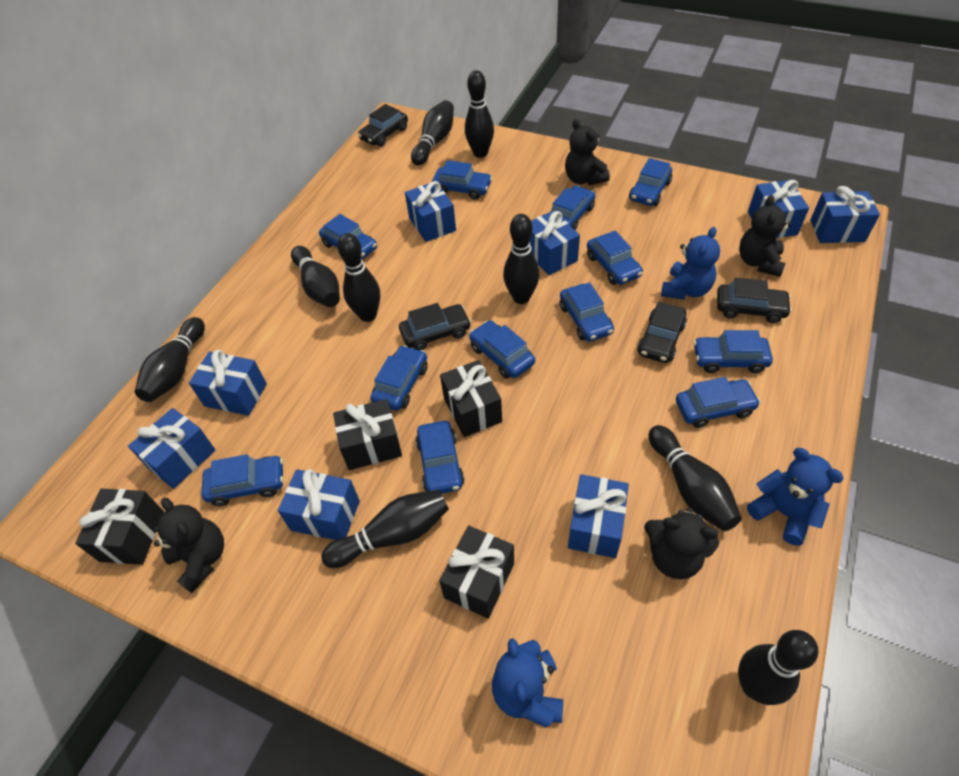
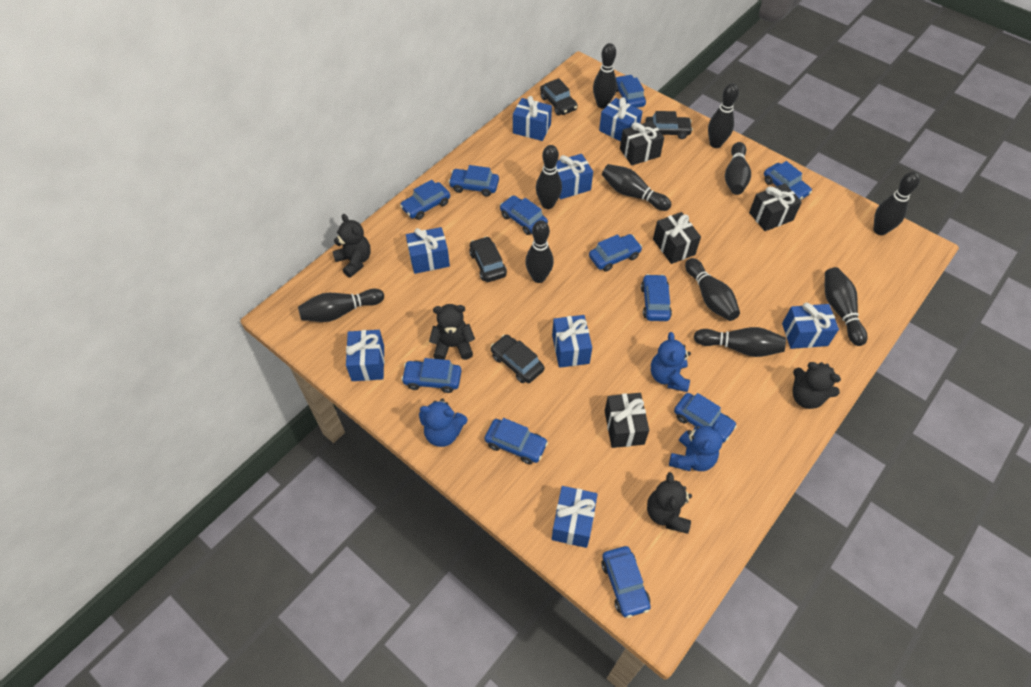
black bowling pin: 9 -> 11
blue car: 12 -> 11

